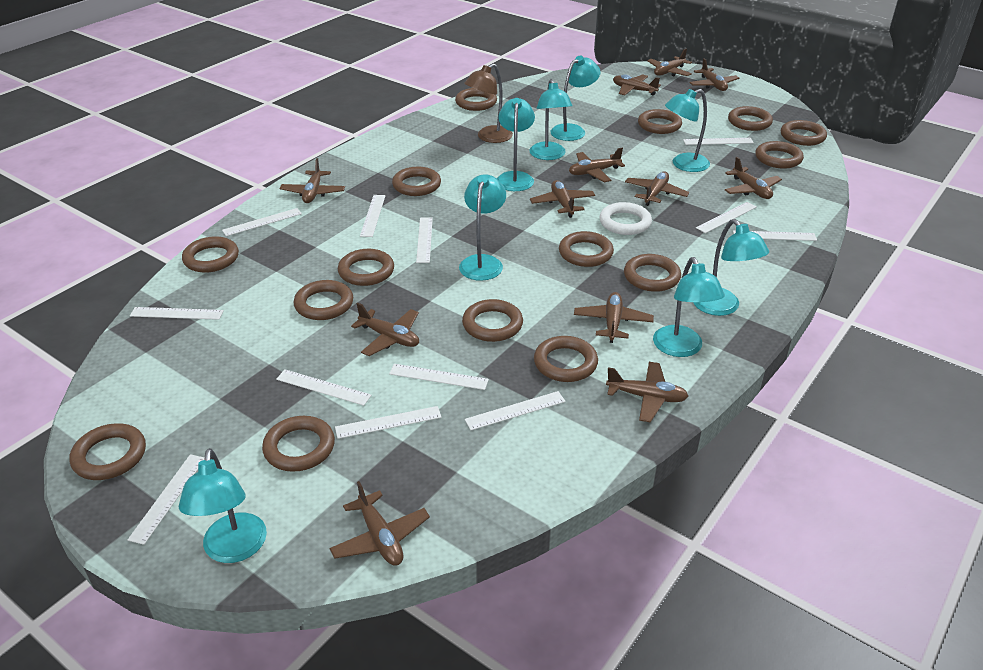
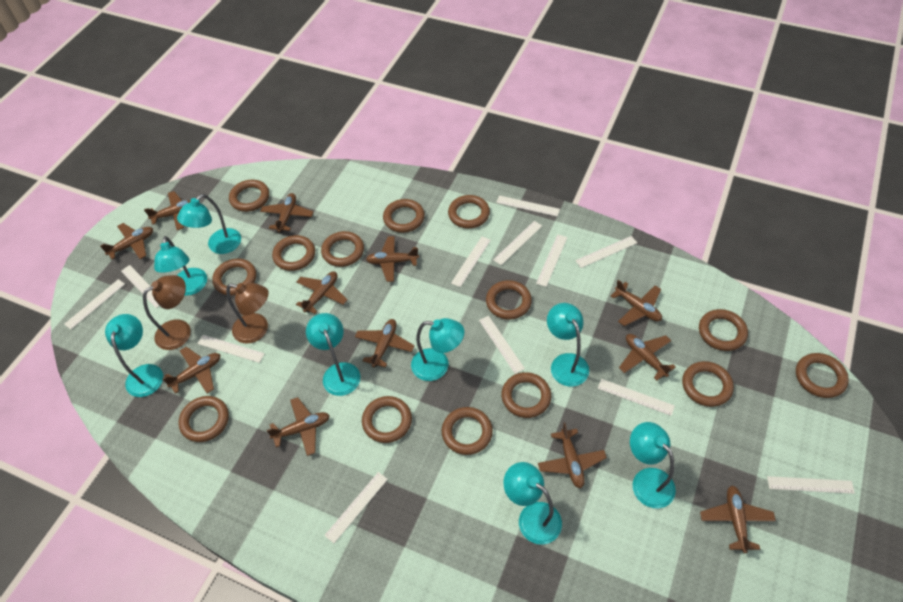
brown lamp: 1 -> 2
brown ring: 15 -> 14
white ring: 1 -> 0

